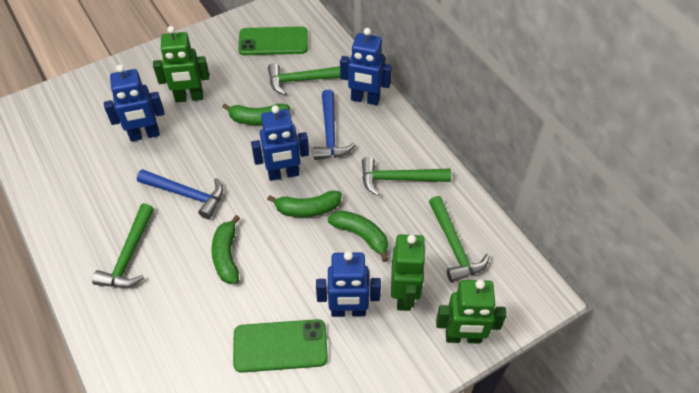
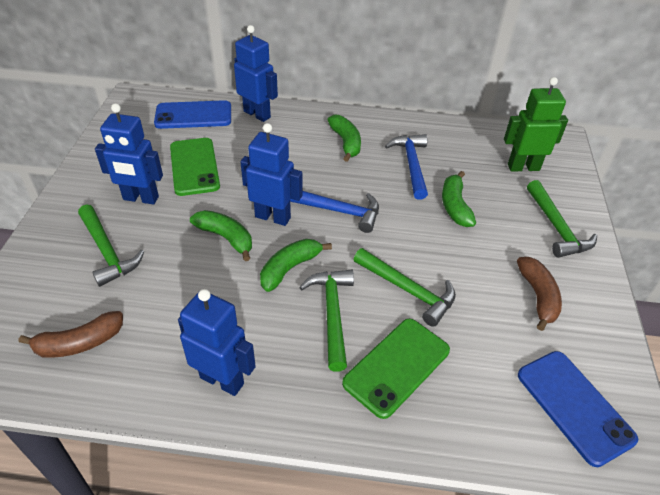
blue phone: 0 -> 2
brown banana: 0 -> 2
green robot: 3 -> 1

